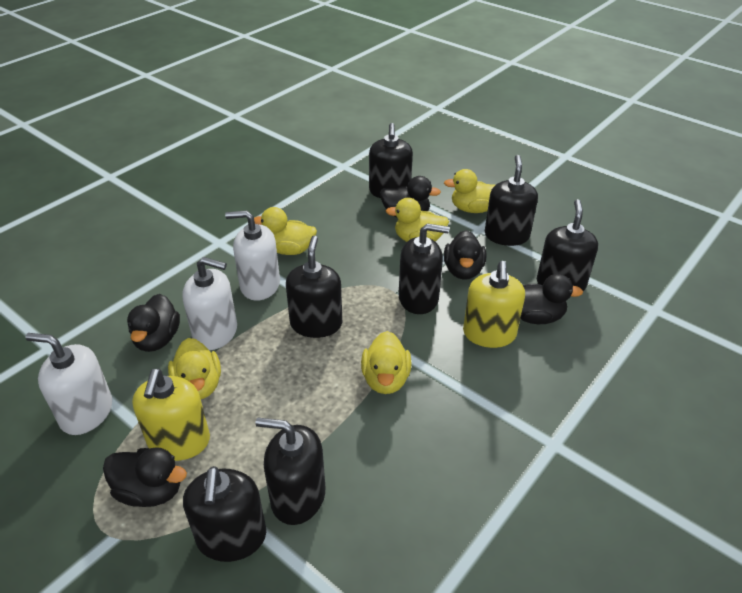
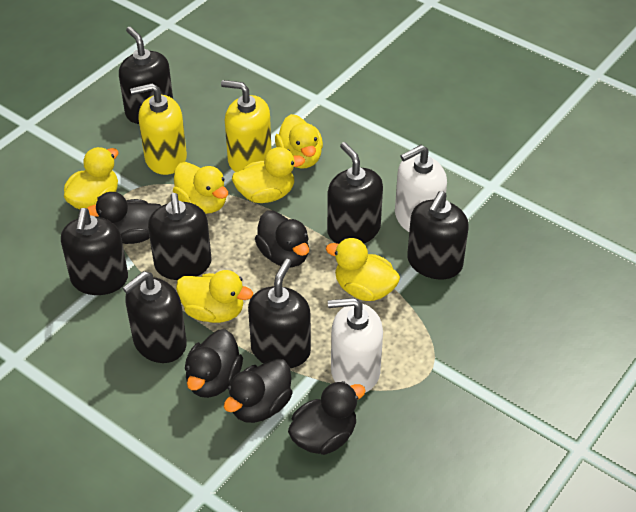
white soap dispenser: 3 -> 2
yellow duck: 5 -> 6

